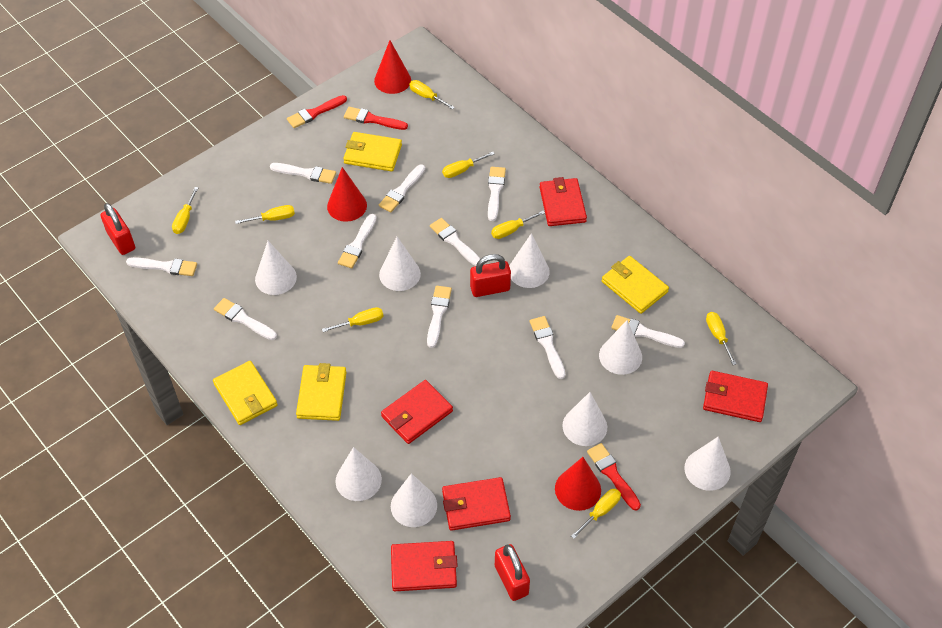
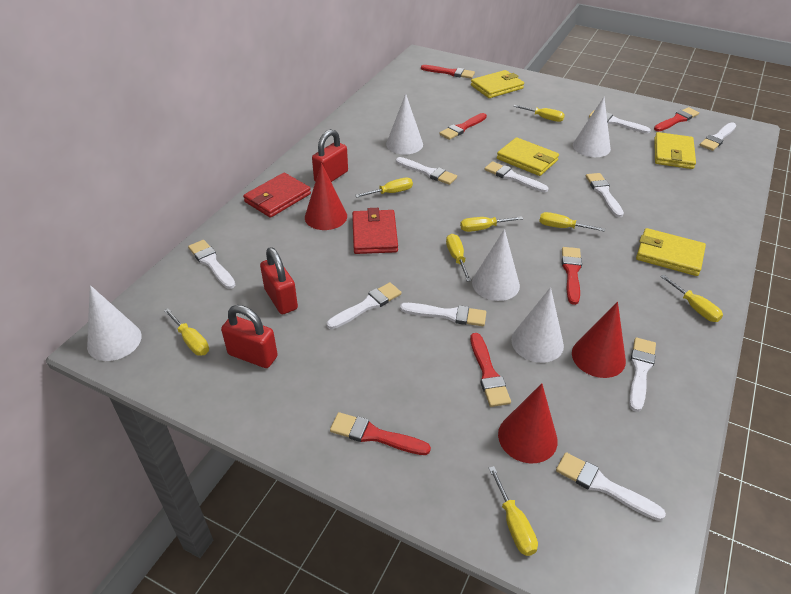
red brush: 3 -> 6
red wallet: 5 -> 2
white cone: 8 -> 5

